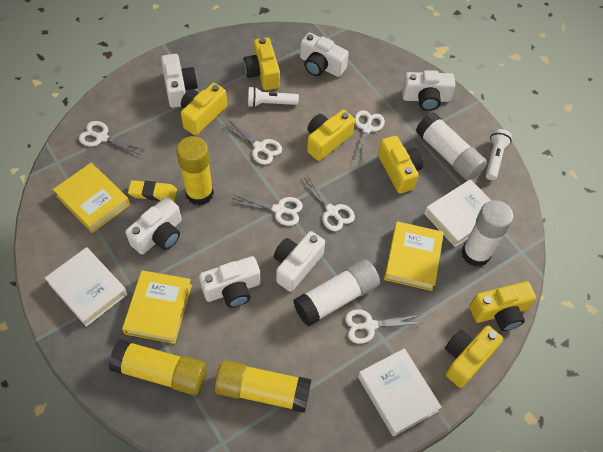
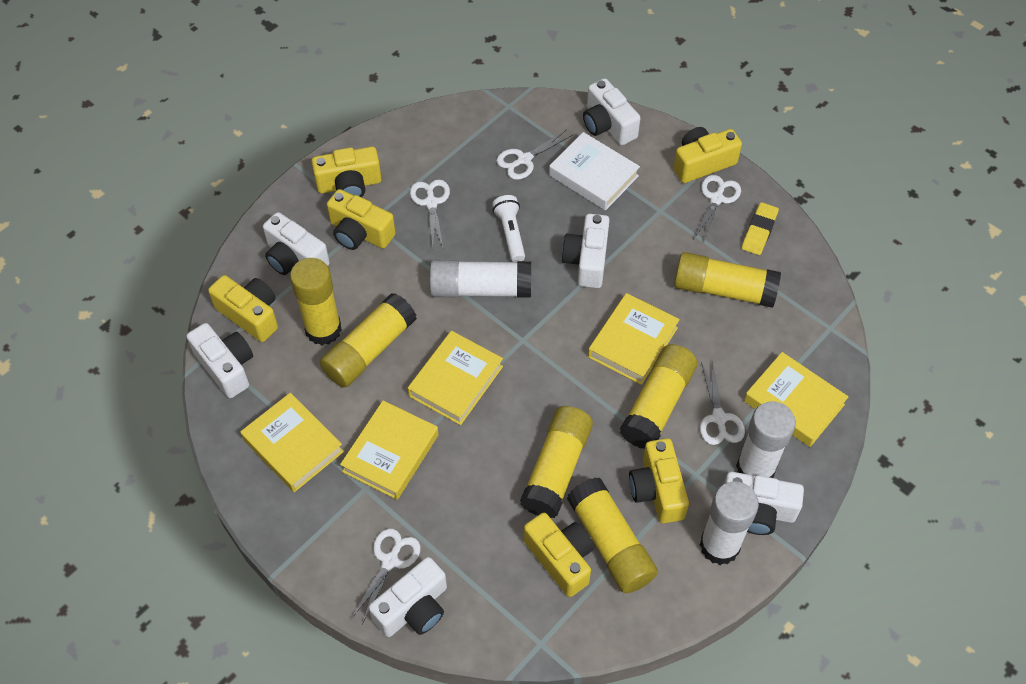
white book: 3 -> 1
white flashlight: 2 -> 1
white scissors: 6 -> 5
yellow book: 3 -> 5
yellow glue stick: 3 -> 6

